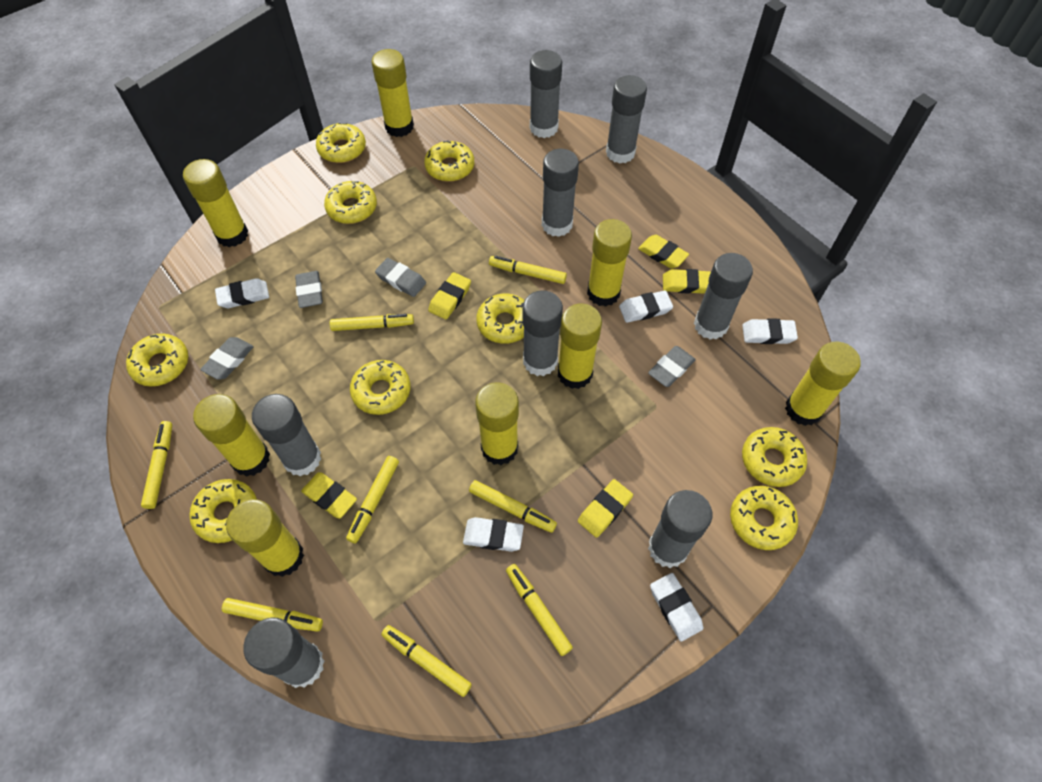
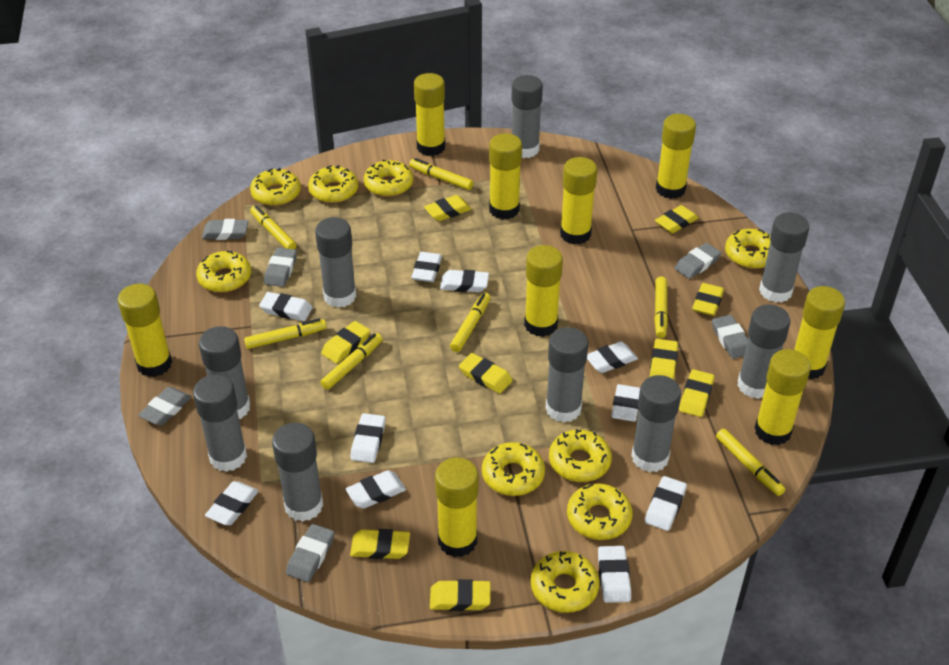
grey eraser: 4 -> 6
grey glue stick: 8 -> 9
white eraser: 5 -> 10
yellow eraser: 5 -> 9
yellow glue stick: 8 -> 9
yellow marker: 8 -> 7

